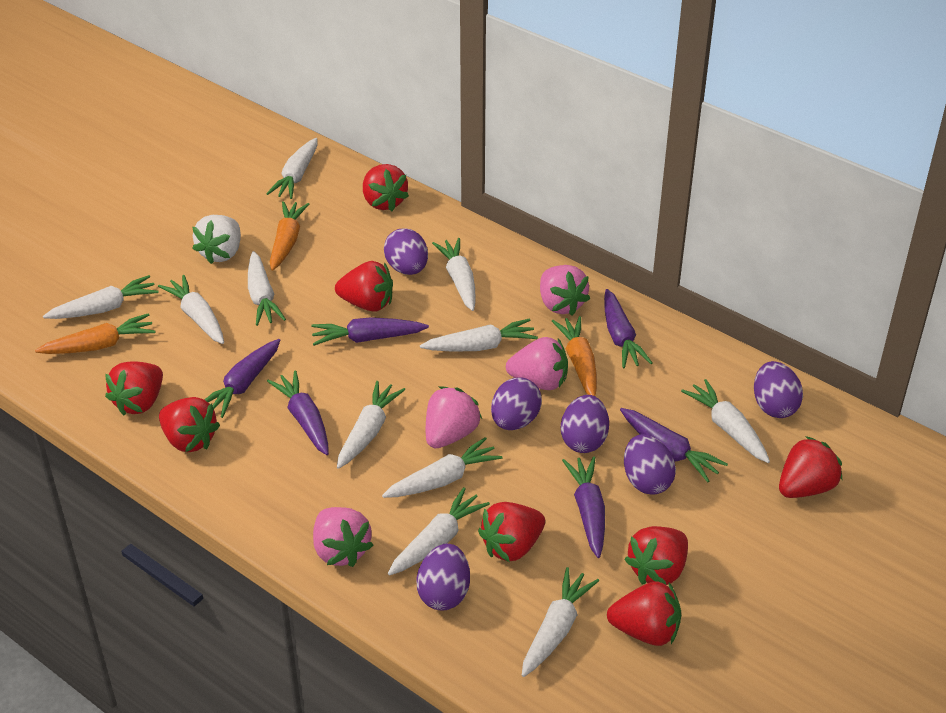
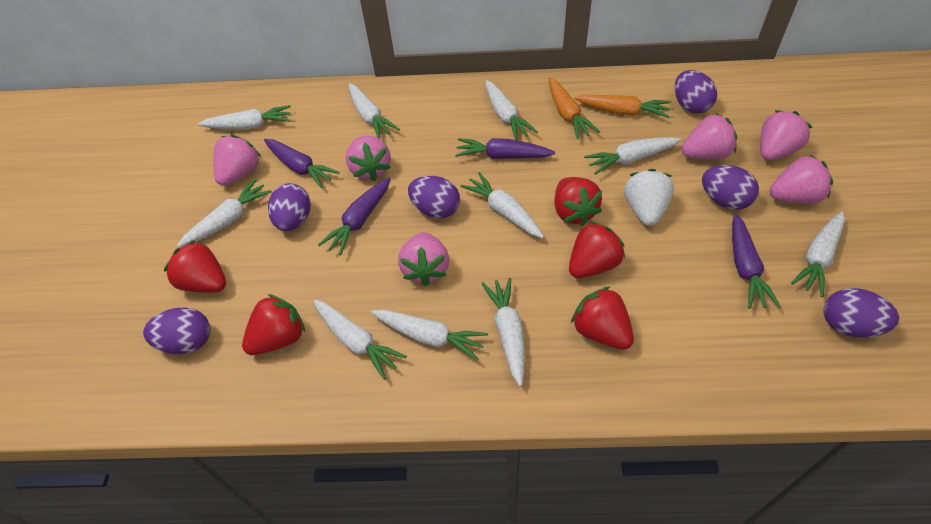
orange carrot: 3 -> 2
pink strawberry: 4 -> 6
purple carrot: 6 -> 4
red strawberry: 8 -> 5
white carrot: 11 -> 10

